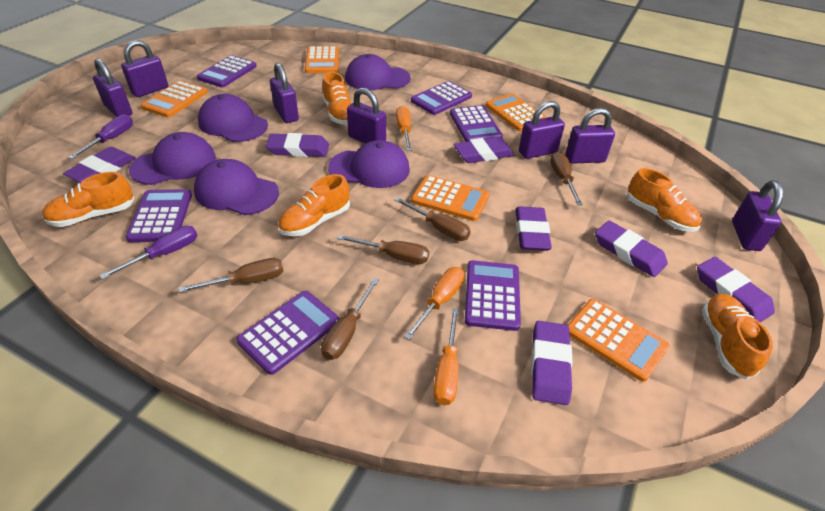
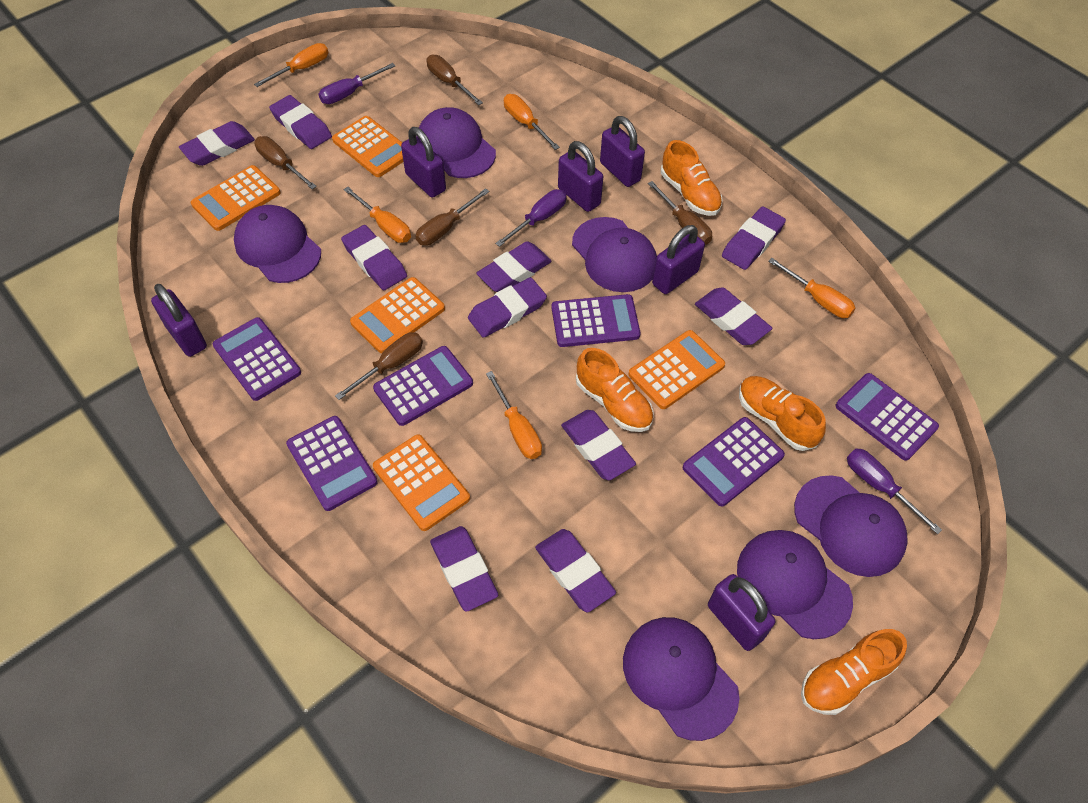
orange screwdriver: 3 -> 5
orange shoe: 5 -> 4
purple cap: 5 -> 6
purple eraser: 7 -> 10
purple padlock: 7 -> 6
purple screwdriver: 2 -> 3

